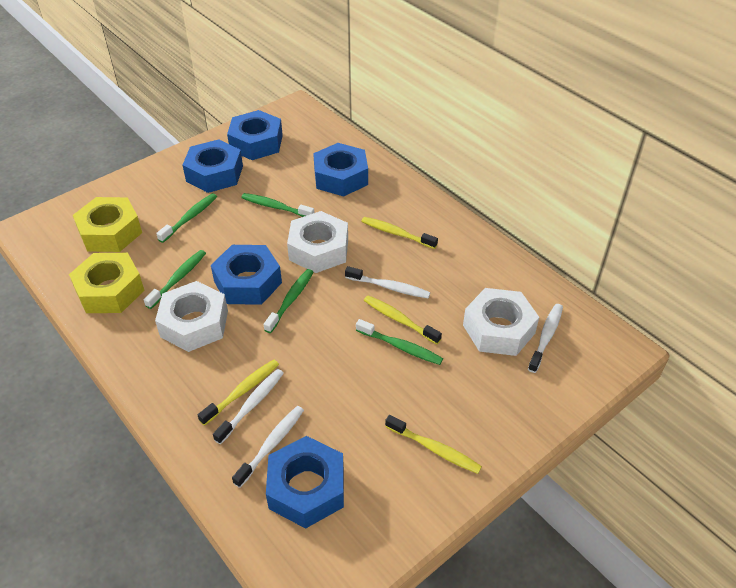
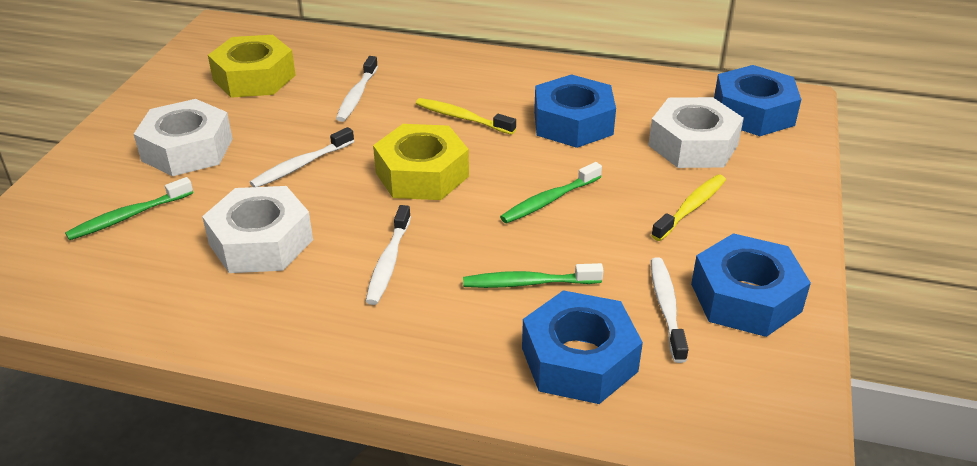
blue nut: 5 -> 4
green toothbrush: 5 -> 3
yellow toothbrush: 4 -> 2

